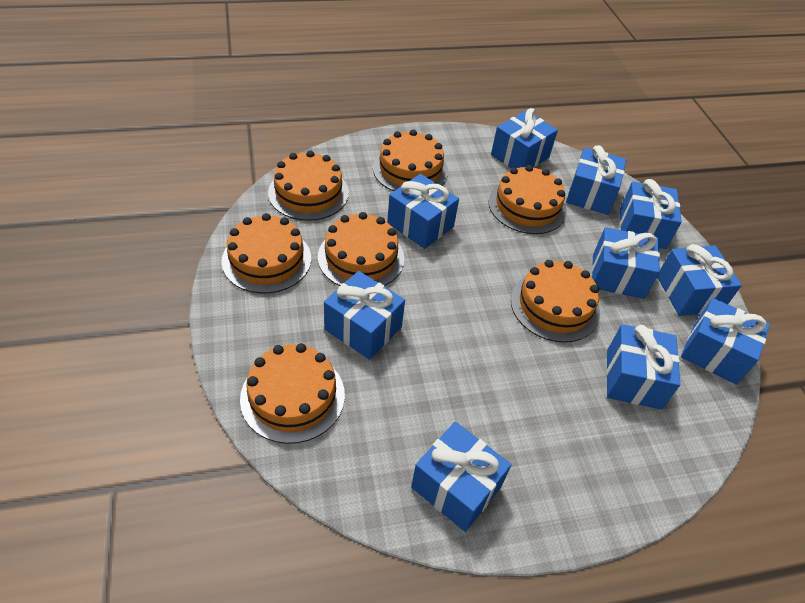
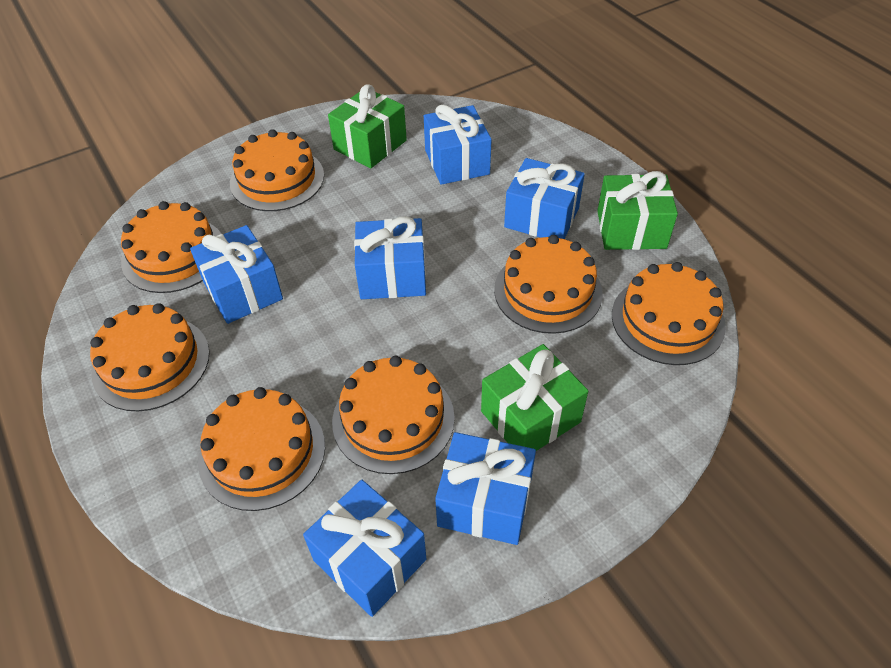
blue gift: 10 -> 6
green gift: 0 -> 3

